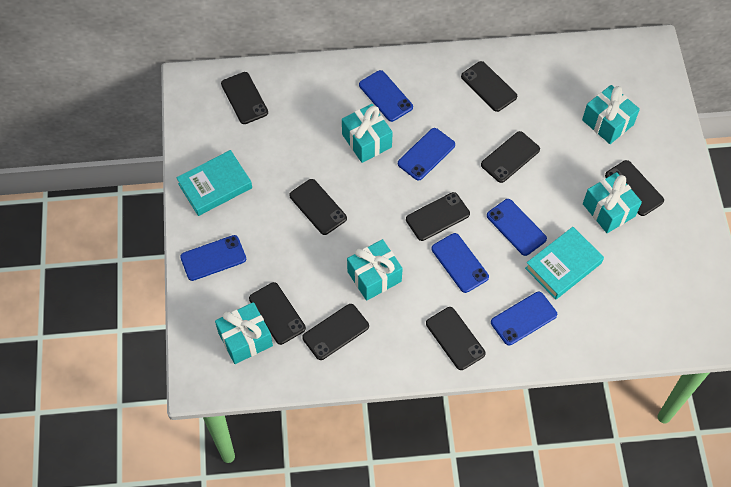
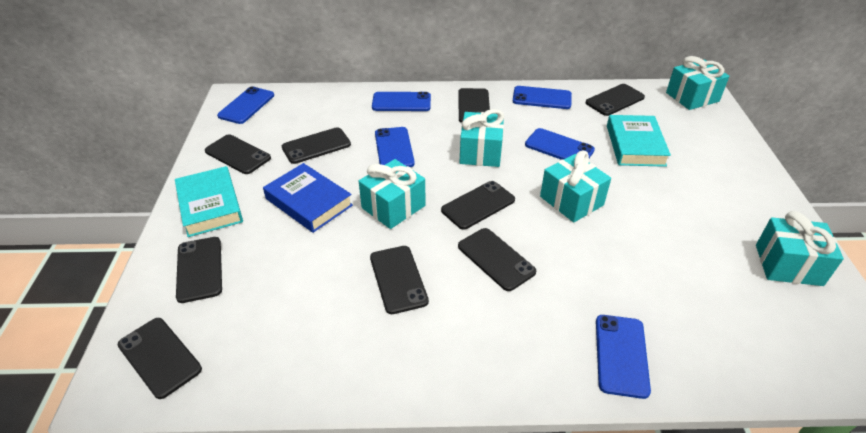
blue book: 0 -> 1

